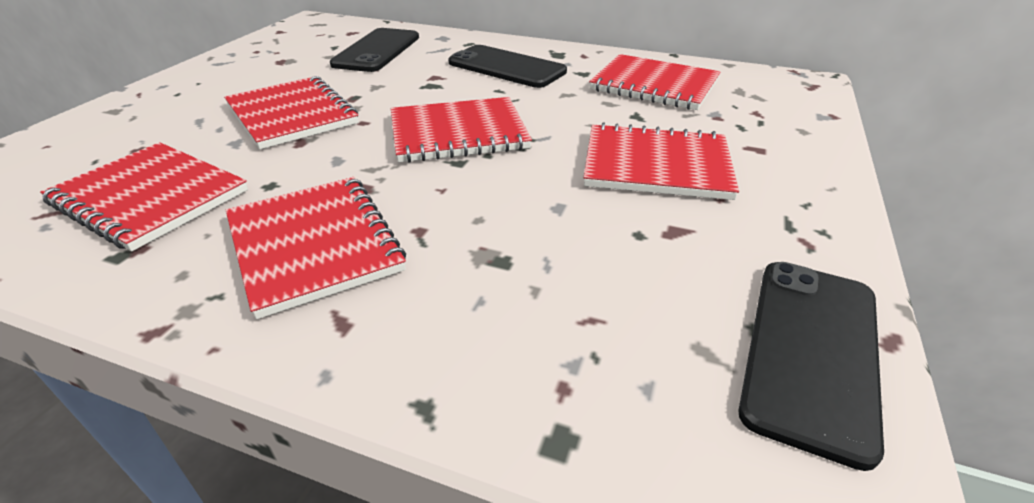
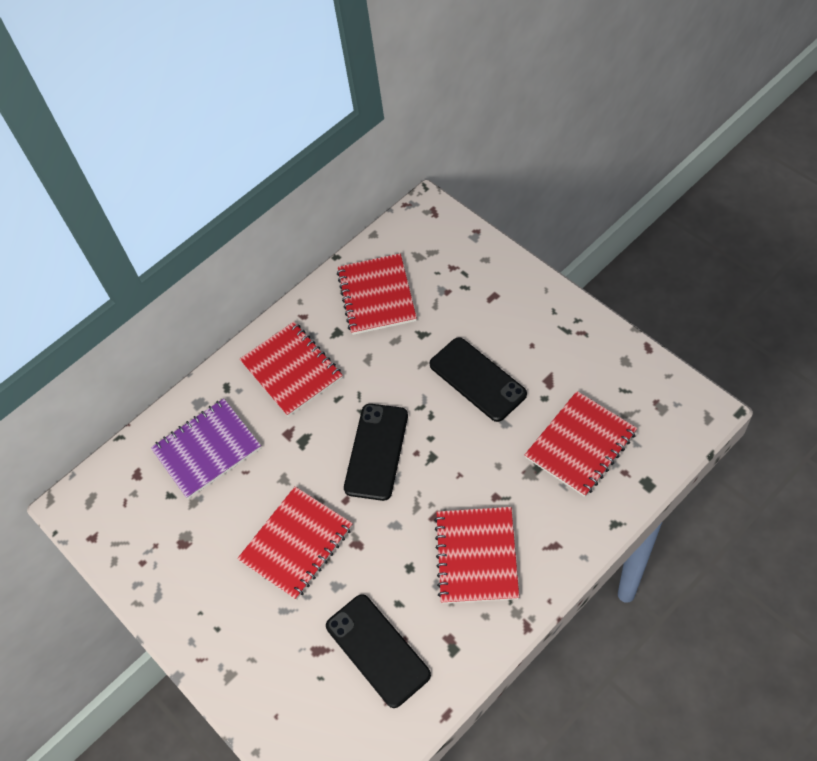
purple notebook: 0 -> 1
red notebook: 6 -> 5

